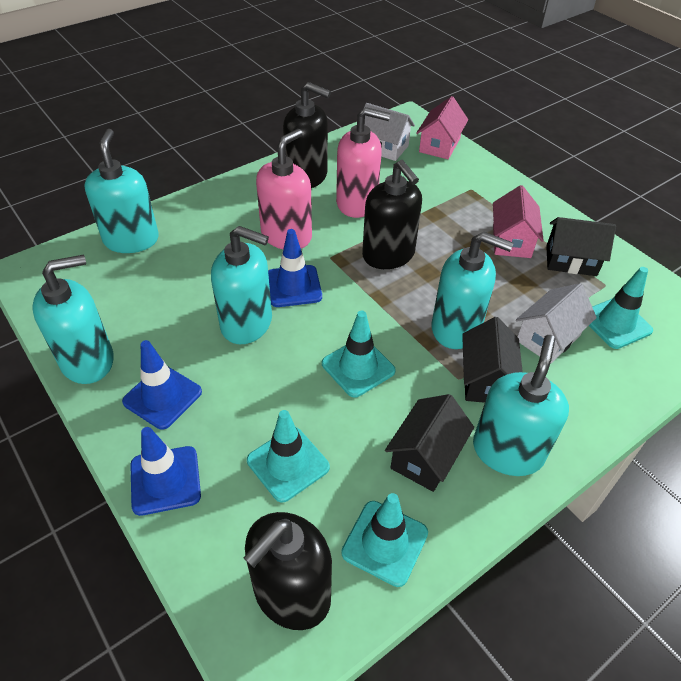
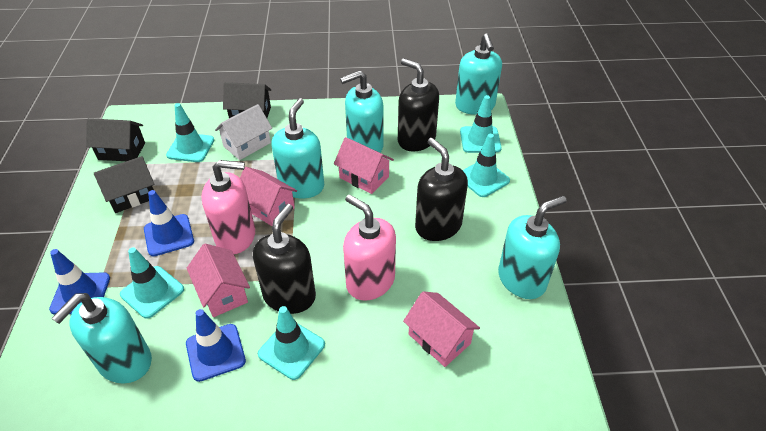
pink house: 2 -> 4
turquoise traffic cone: 4 -> 5
white house: 2 -> 1

